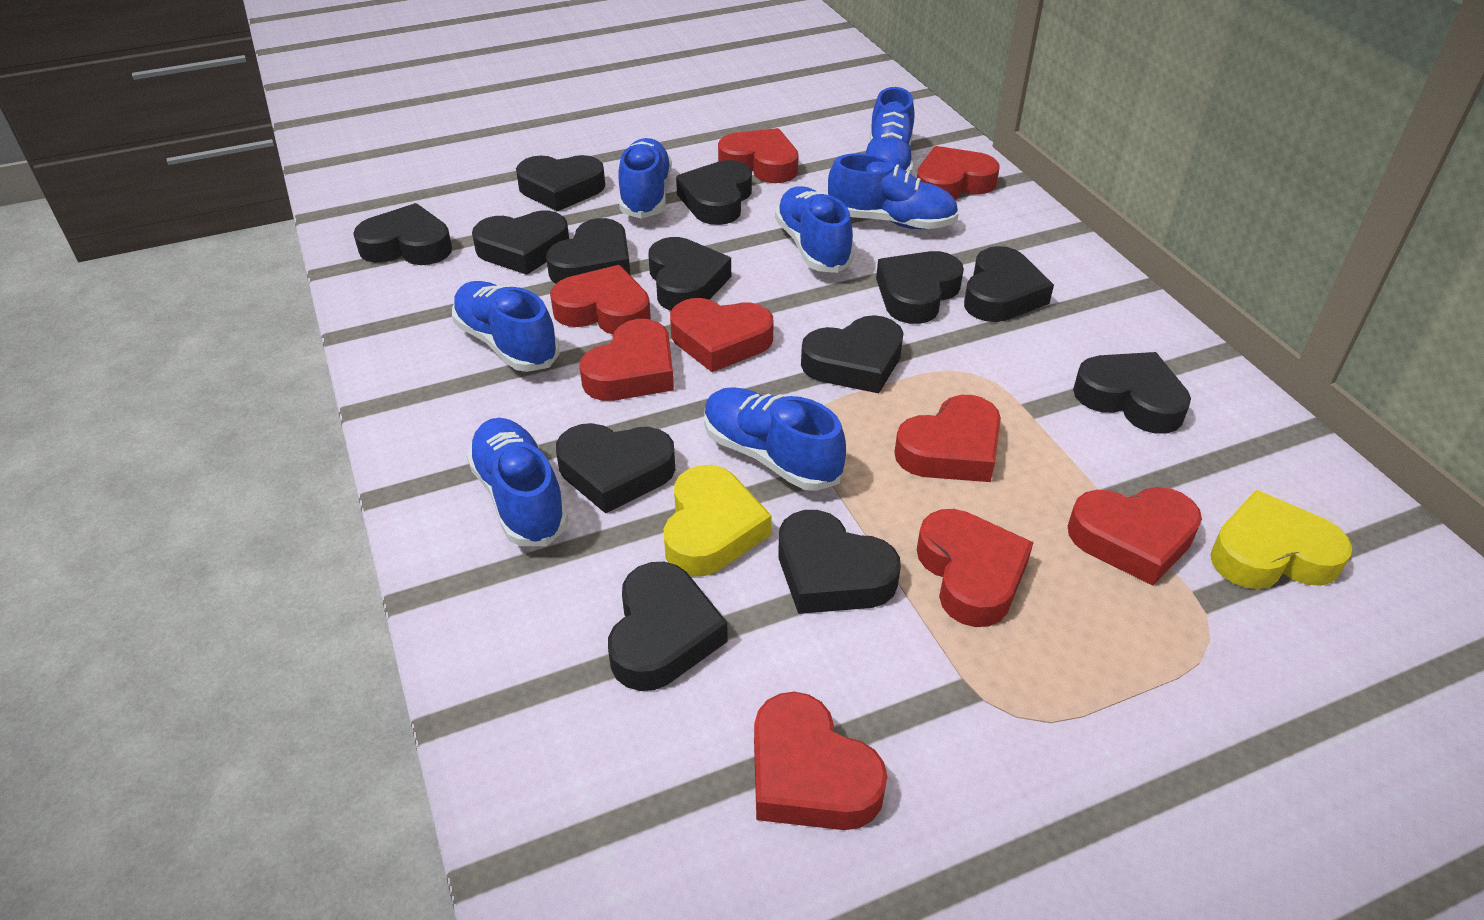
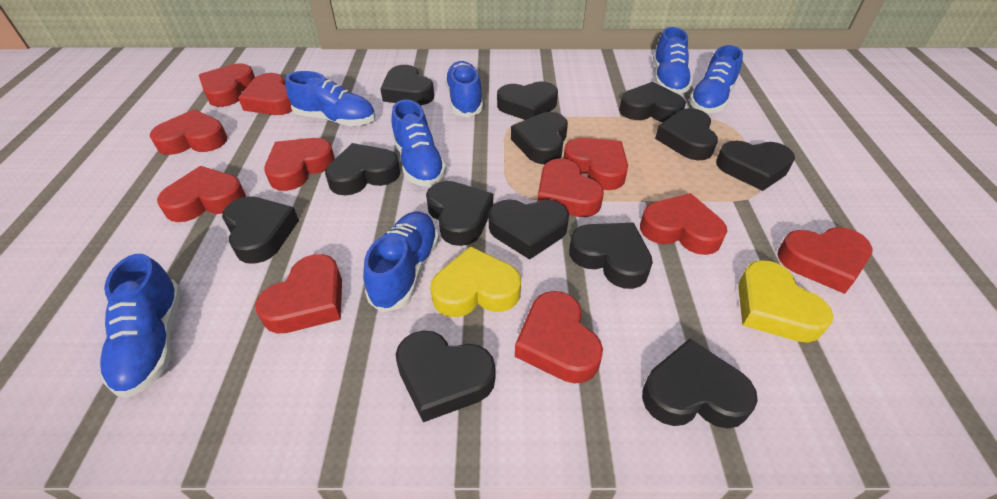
red heart: 9 -> 11

